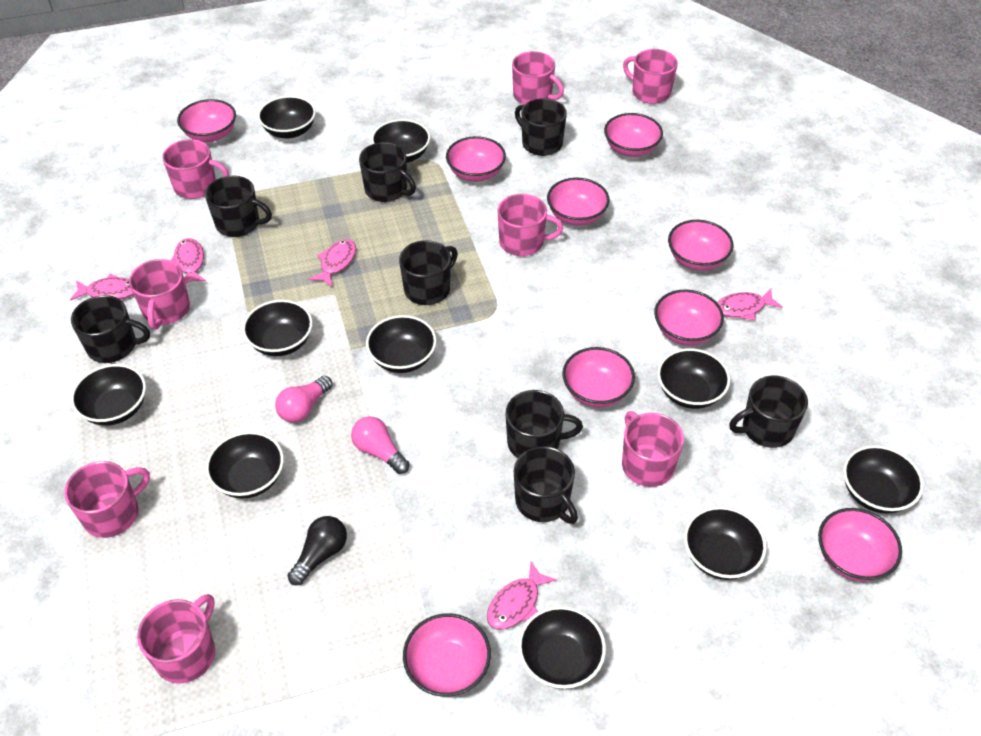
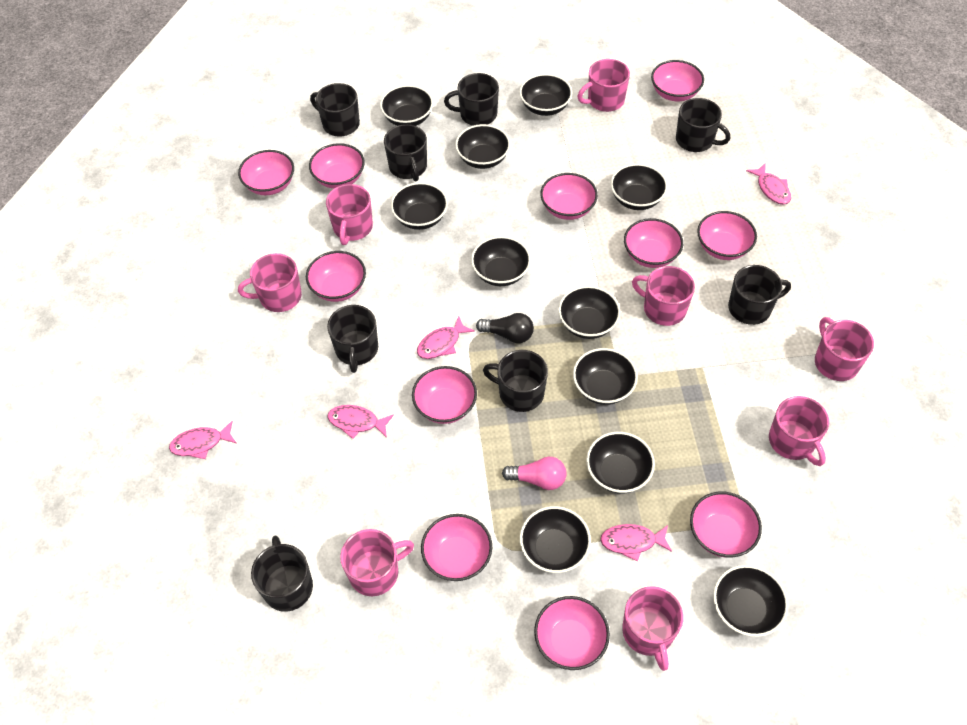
black bowl: 10 -> 11
pink bowl: 9 -> 11
pink light bulb: 2 -> 1

